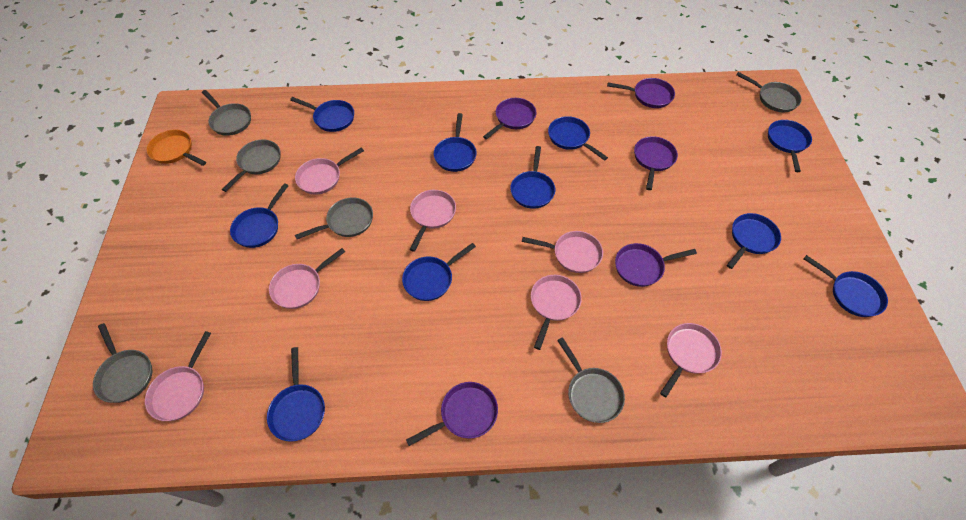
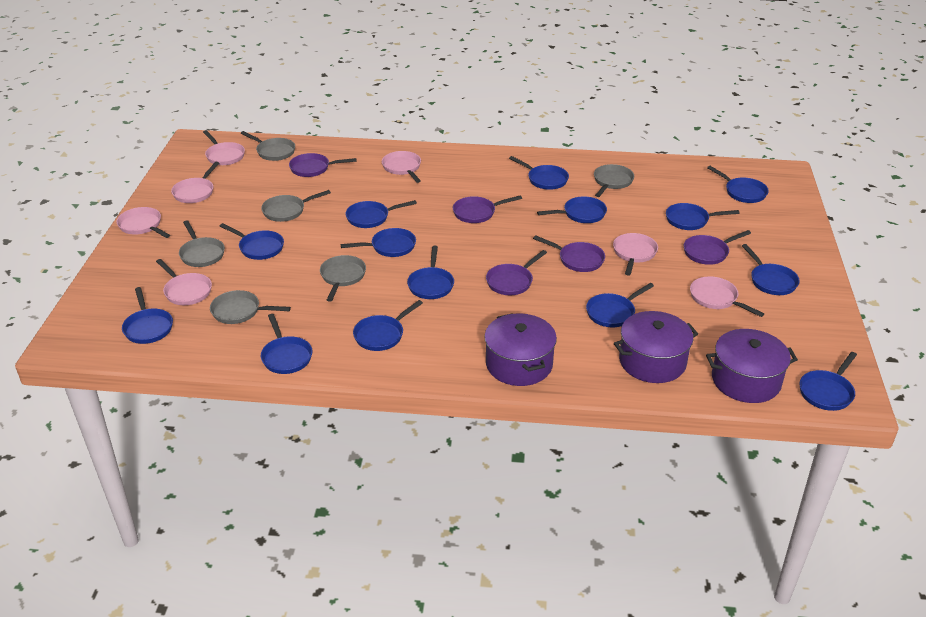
blue pan: 10 -> 14
orange pan: 1 -> 0
purple pot: 0 -> 3

